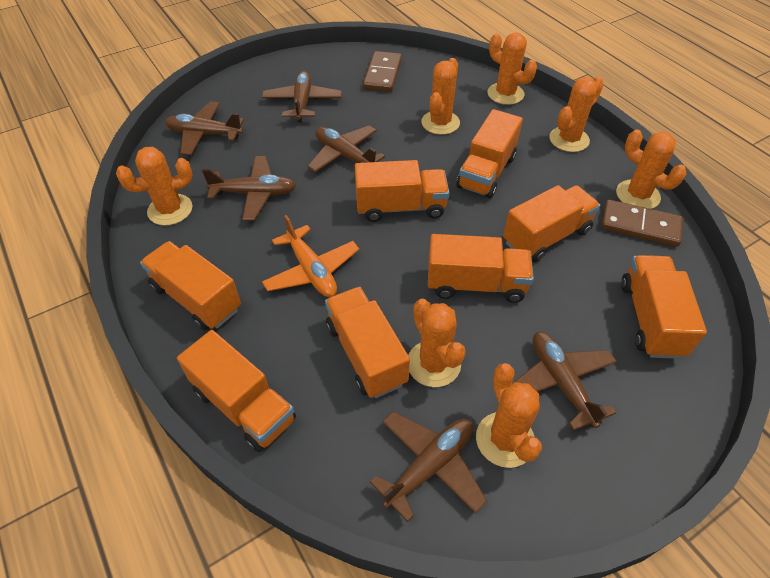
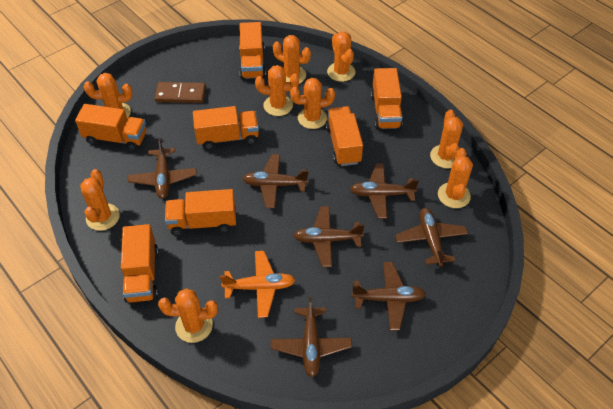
brown domino: 2 -> 1
brown plane: 6 -> 7
orange cactus: 7 -> 9
orange truck: 8 -> 7

